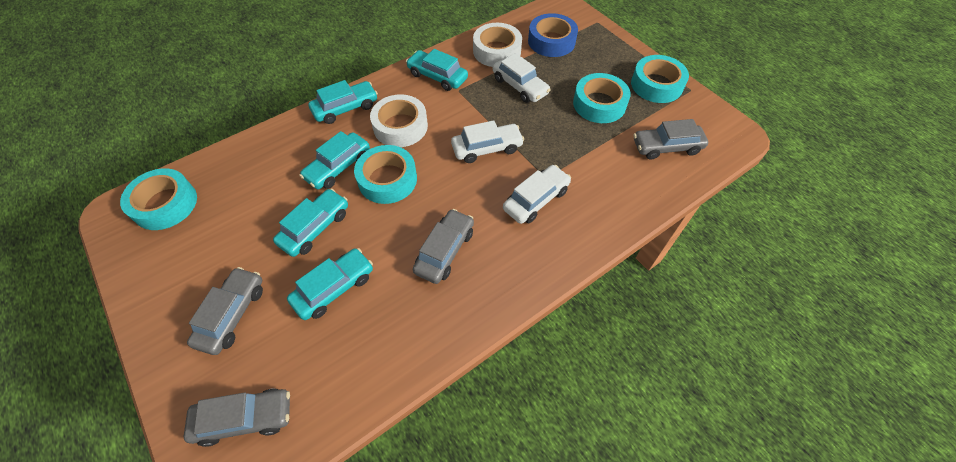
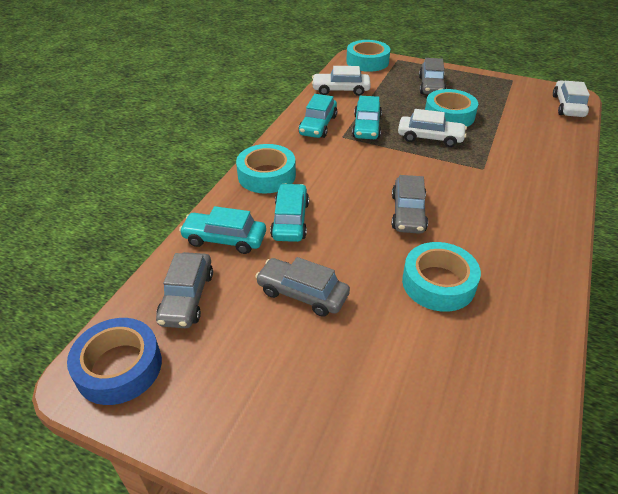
turquoise car: 5 -> 4
white tape: 2 -> 0

